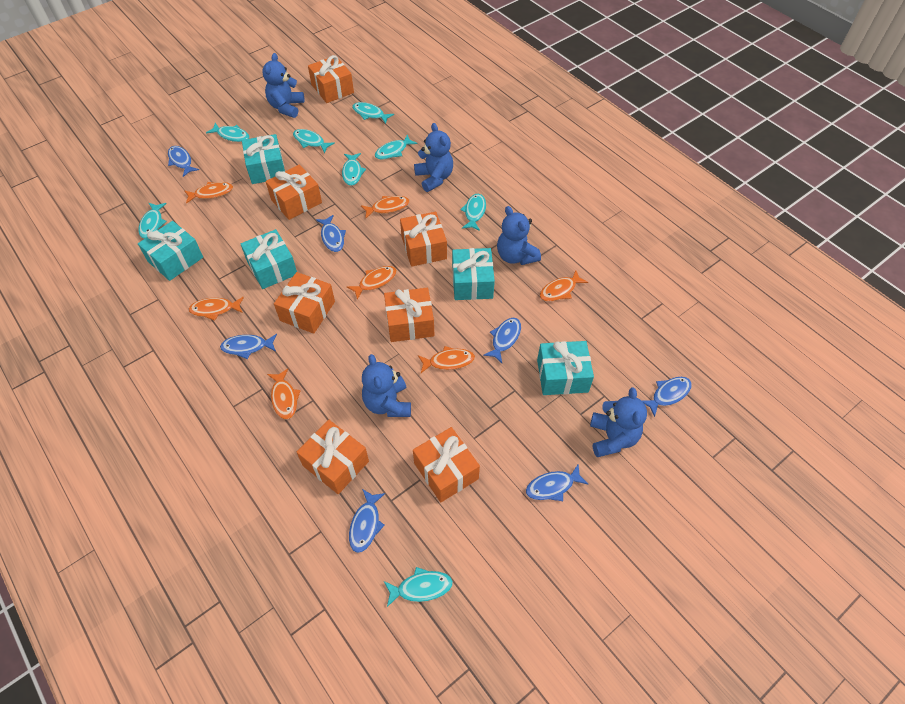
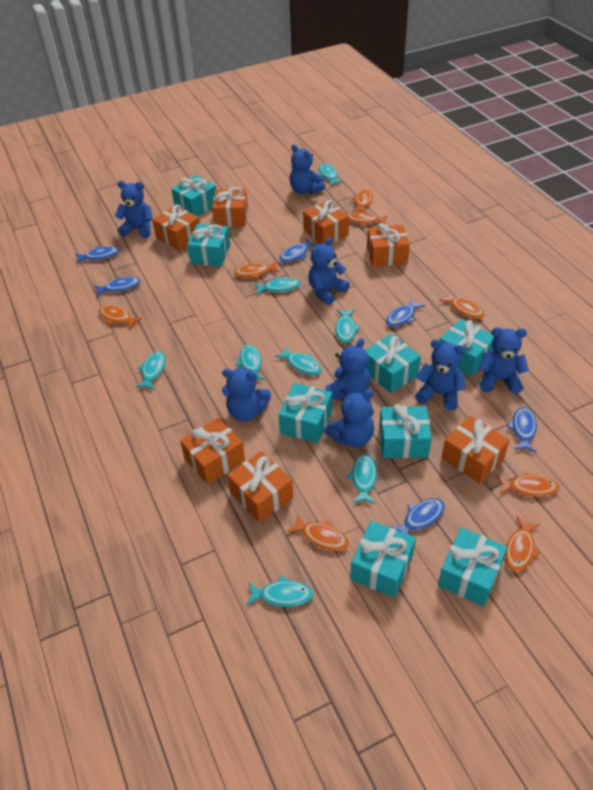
blue fish: 7 -> 6
blue teddy bear: 5 -> 8
orange fish: 7 -> 8
turquoise gift: 5 -> 8

